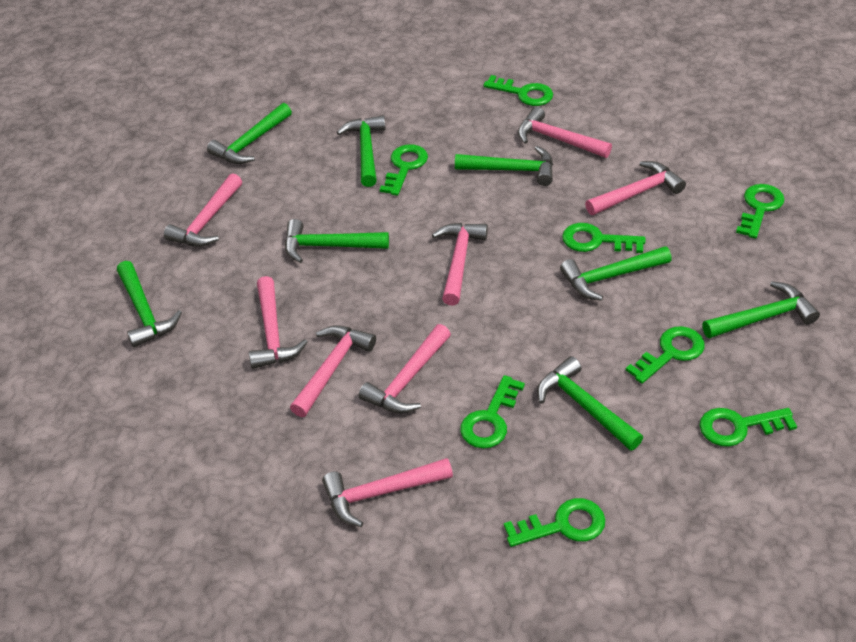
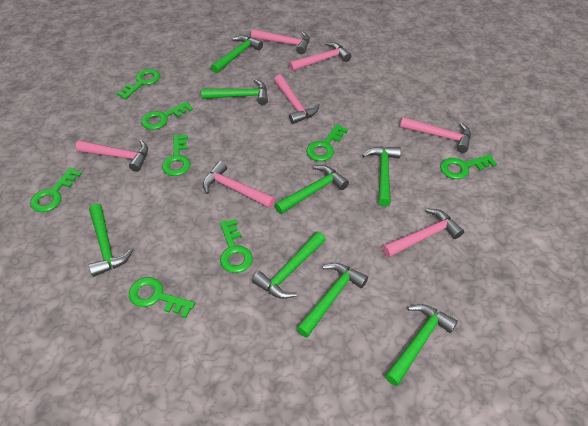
pink hammer: 8 -> 7

